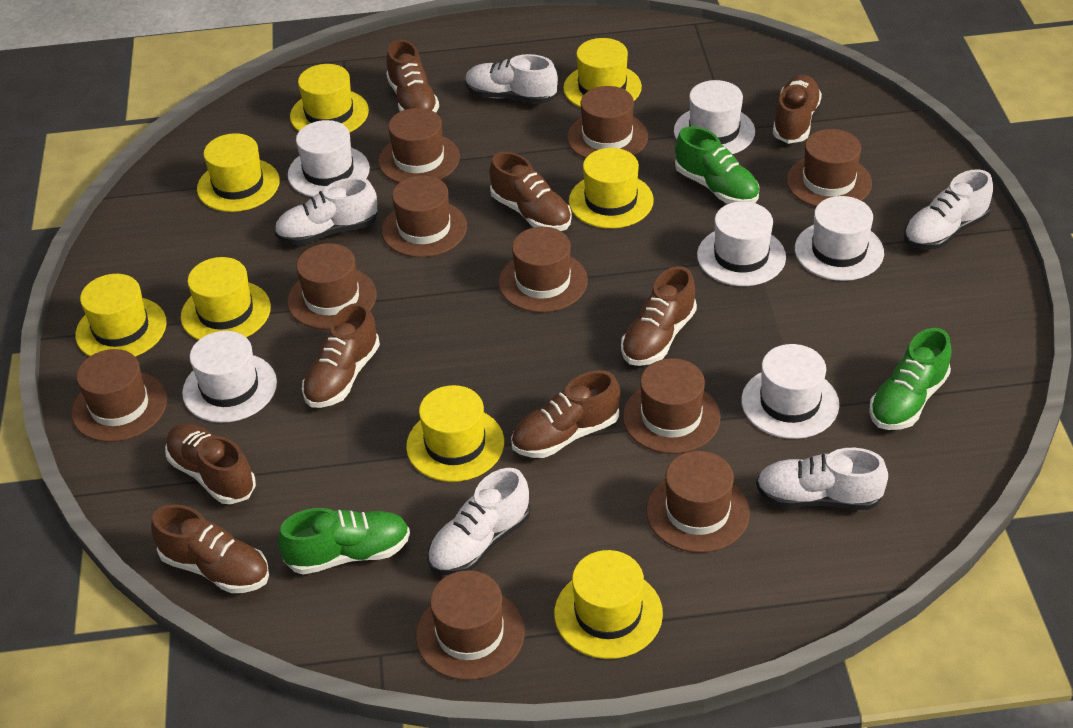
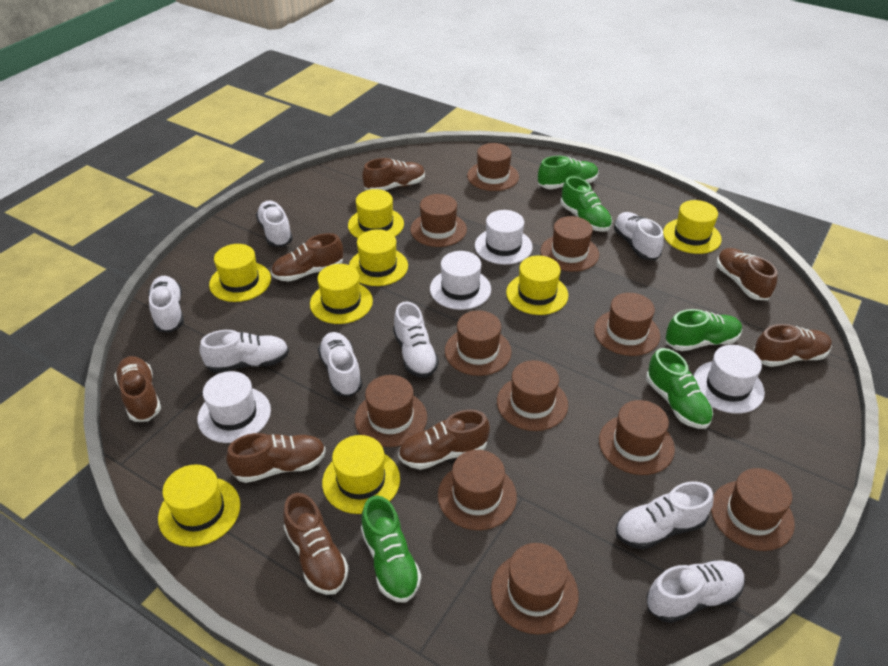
brown hat: 10 -> 11
green shoe: 3 -> 5
white hat: 6 -> 4
white shoe: 5 -> 8

